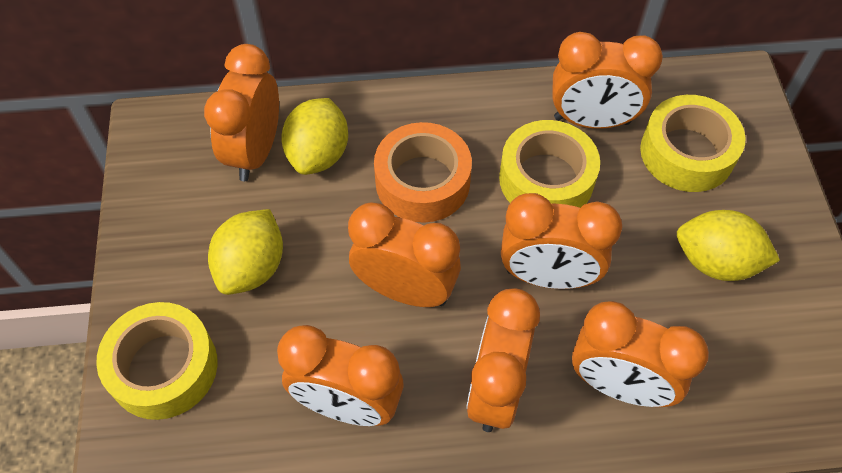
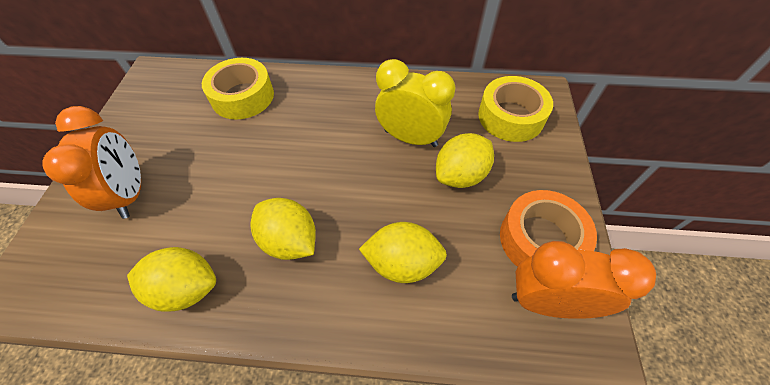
orange clock: 7 -> 2
yellow clock: 0 -> 1
yellow lemon: 3 -> 4
yellow tape: 3 -> 2

